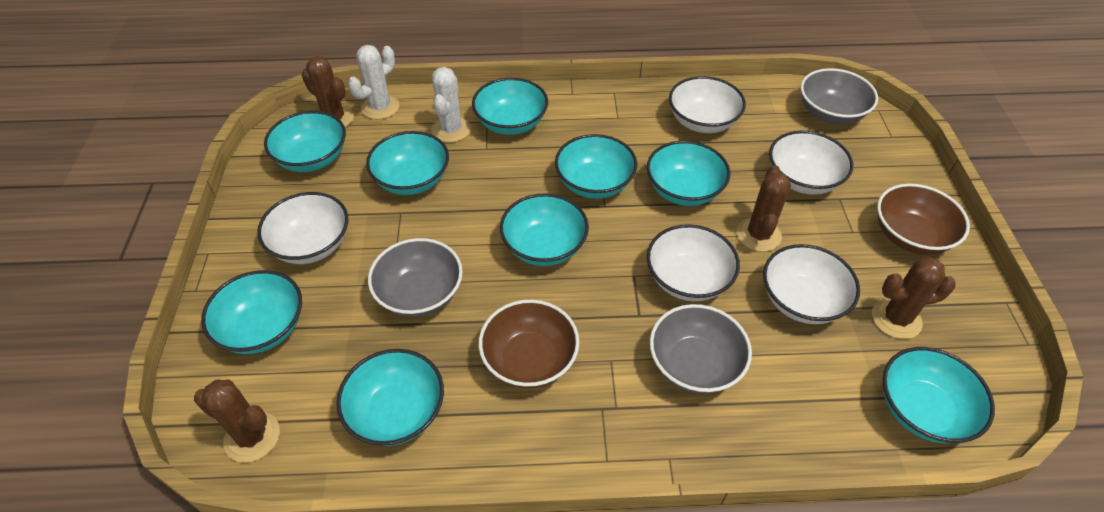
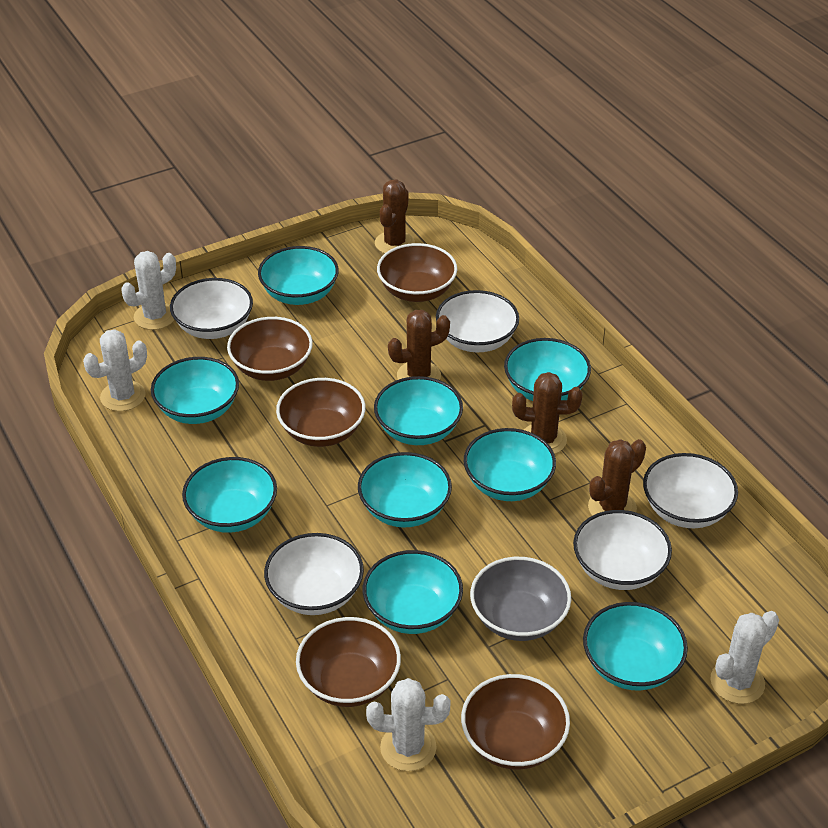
brown bowl: 2 -> 5
grey bowl: 3 -> 1
white cactus: 2 -> 4

